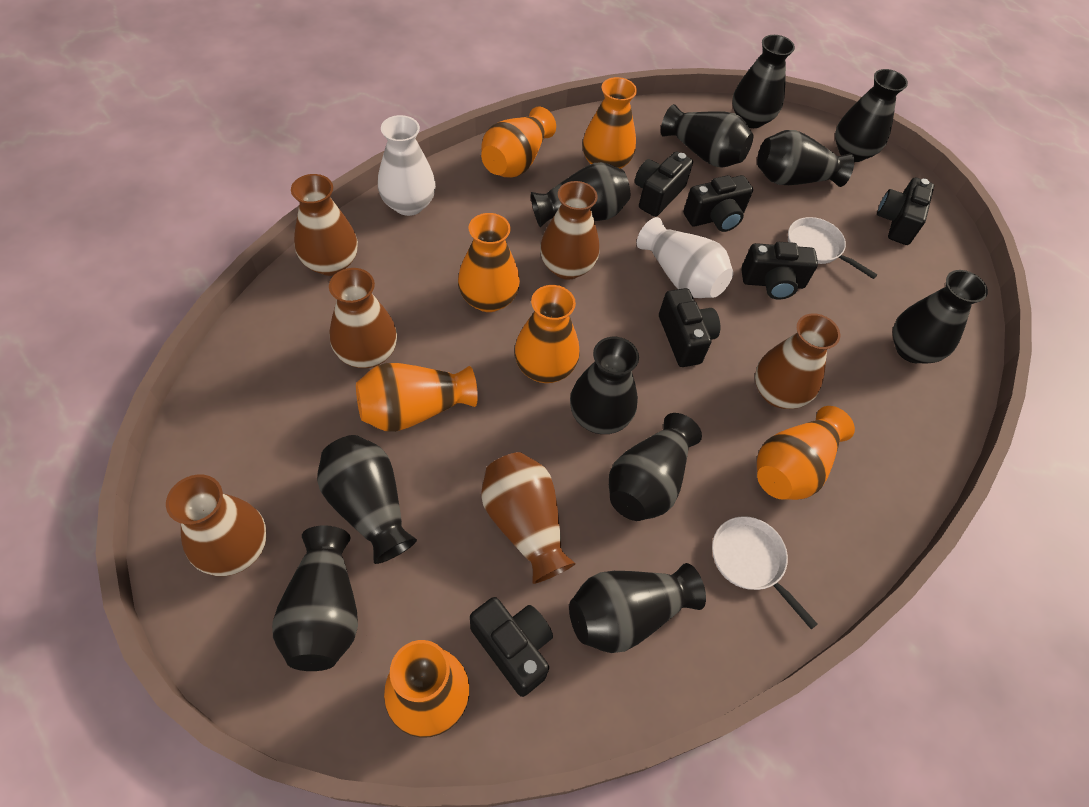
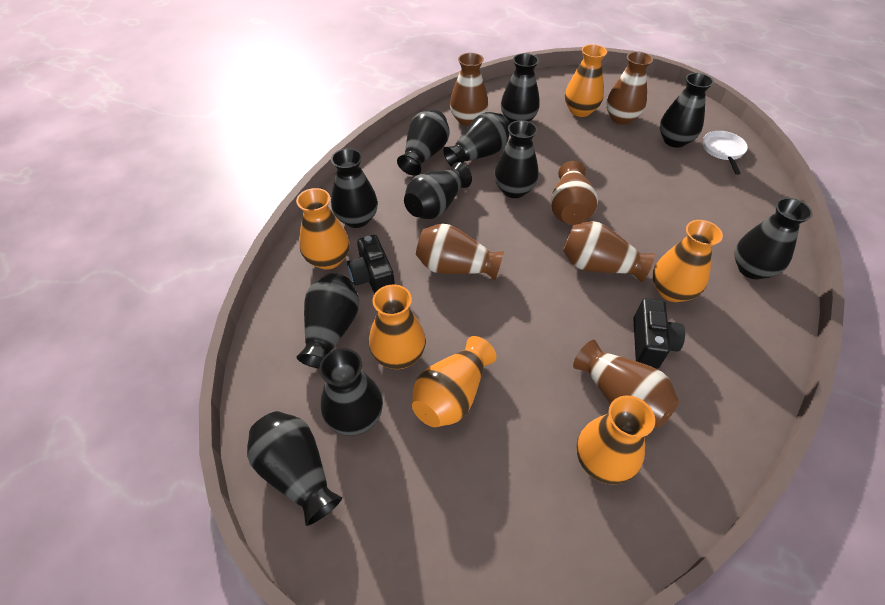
black camera: 6 -> 2
orange vase: 7 -> 6
white pan: 2 -> 1
white vase: 2 -> 0

